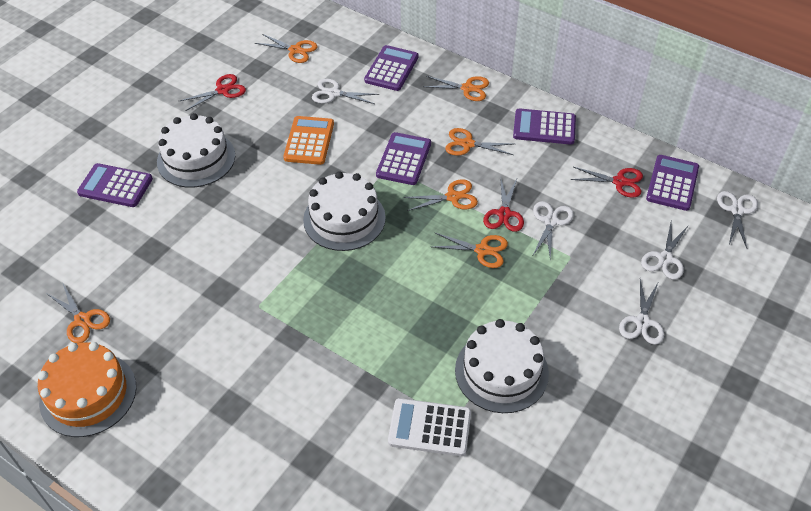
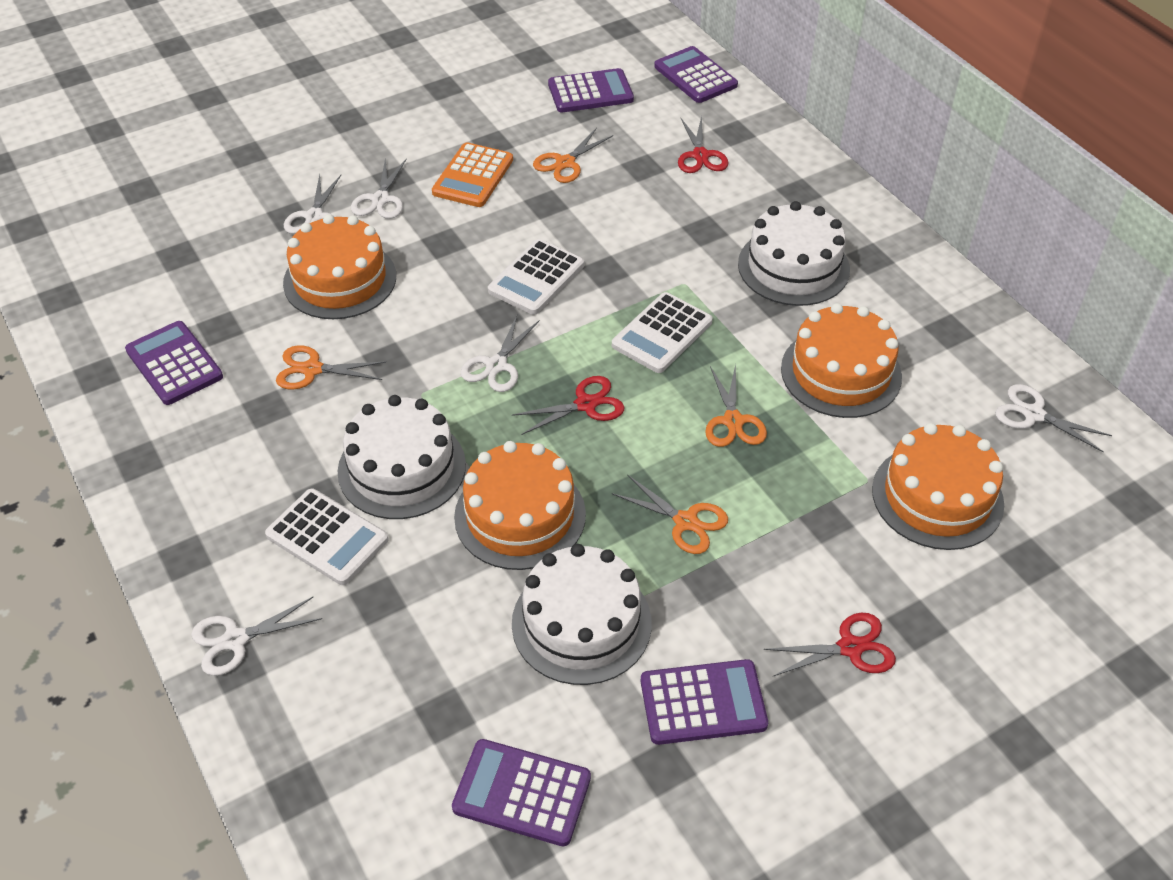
orange cake: 1 -> 4
orange scissors: 6 -> 4
white calculator: 1 -> 3

